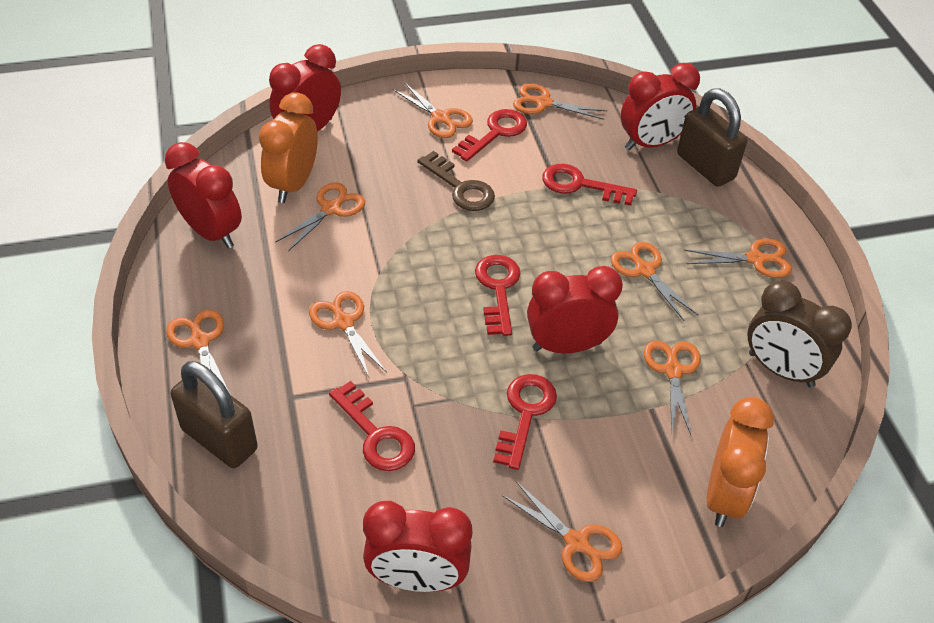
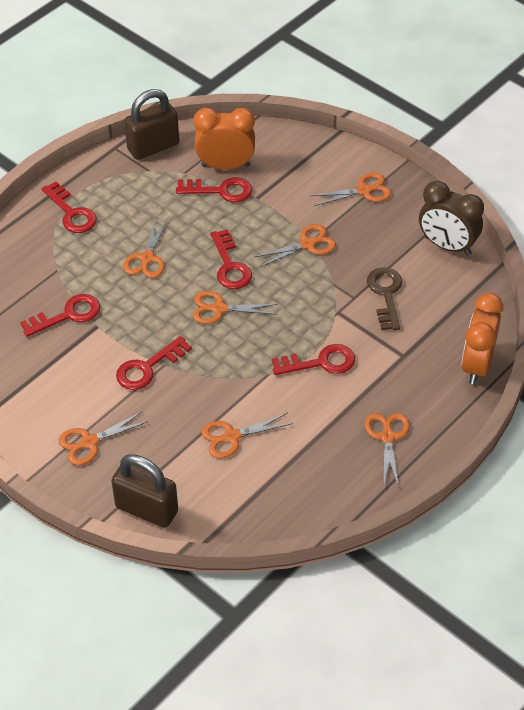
orange scissors: 9 -> 7
red clock: 5 -> 0
red key: 5 -> 6

